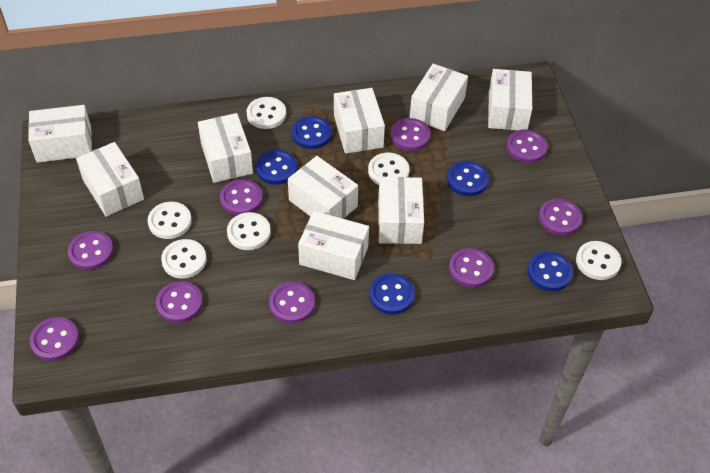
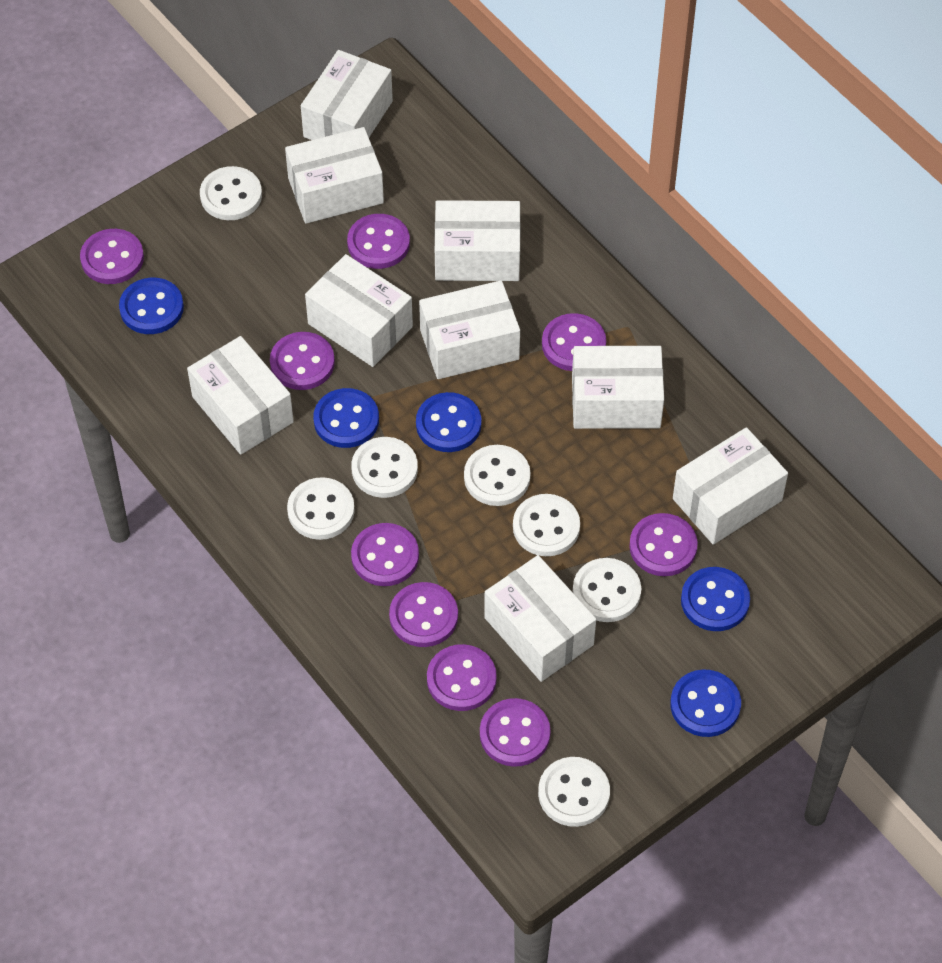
white button: 6 -> 7

